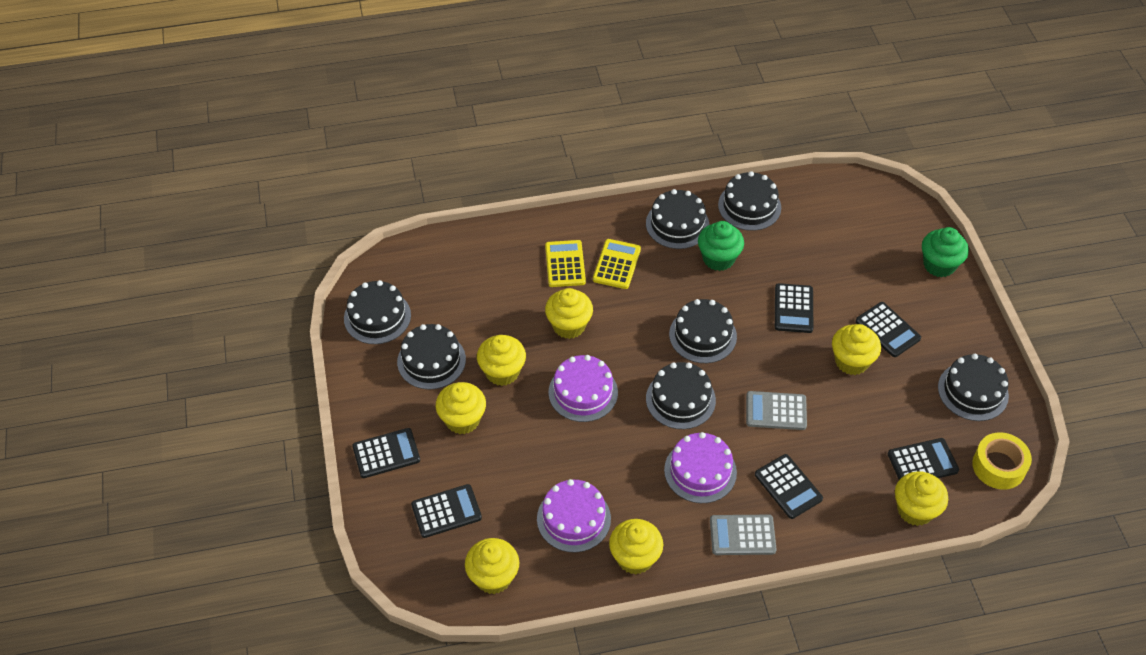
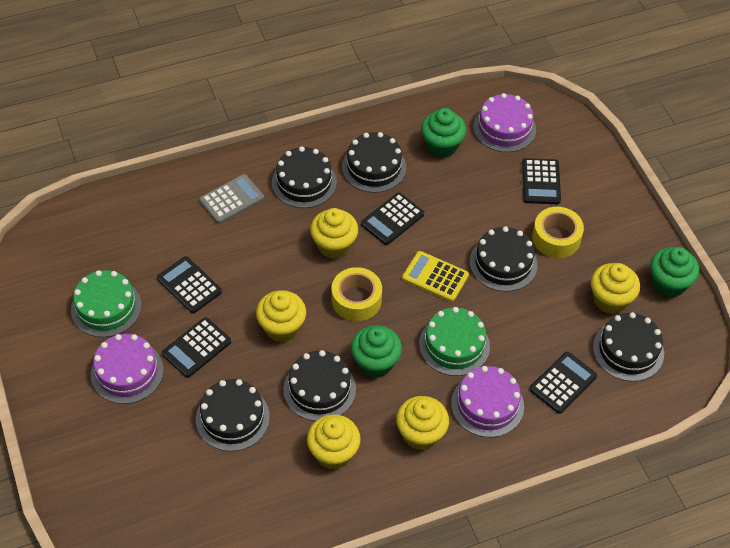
black cake: 7 -> 6
black calculator: 6 -> 5
green cake: 0 -> 2
green cupcake: 2 -> 3
grey calculator: 2 -> 1
yellow calculator: 2 -> 1
yellow cupcake: 7 -> 5
yellow tape: 1 -> 2

